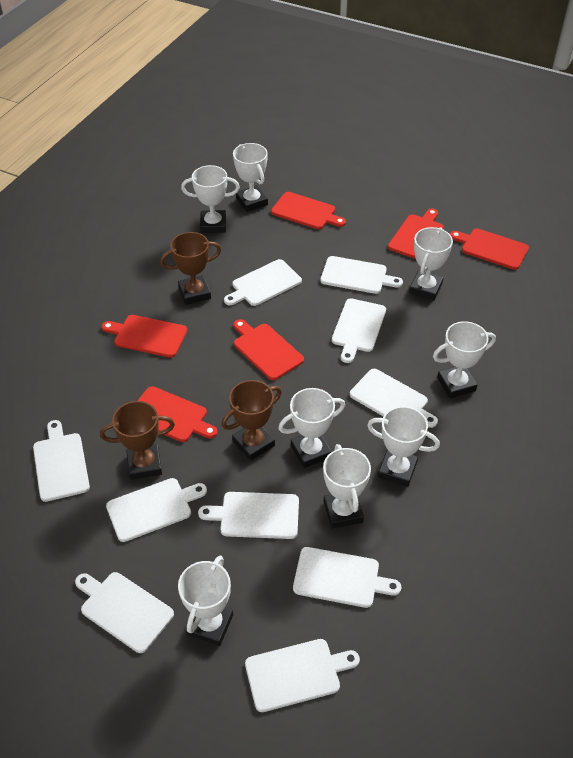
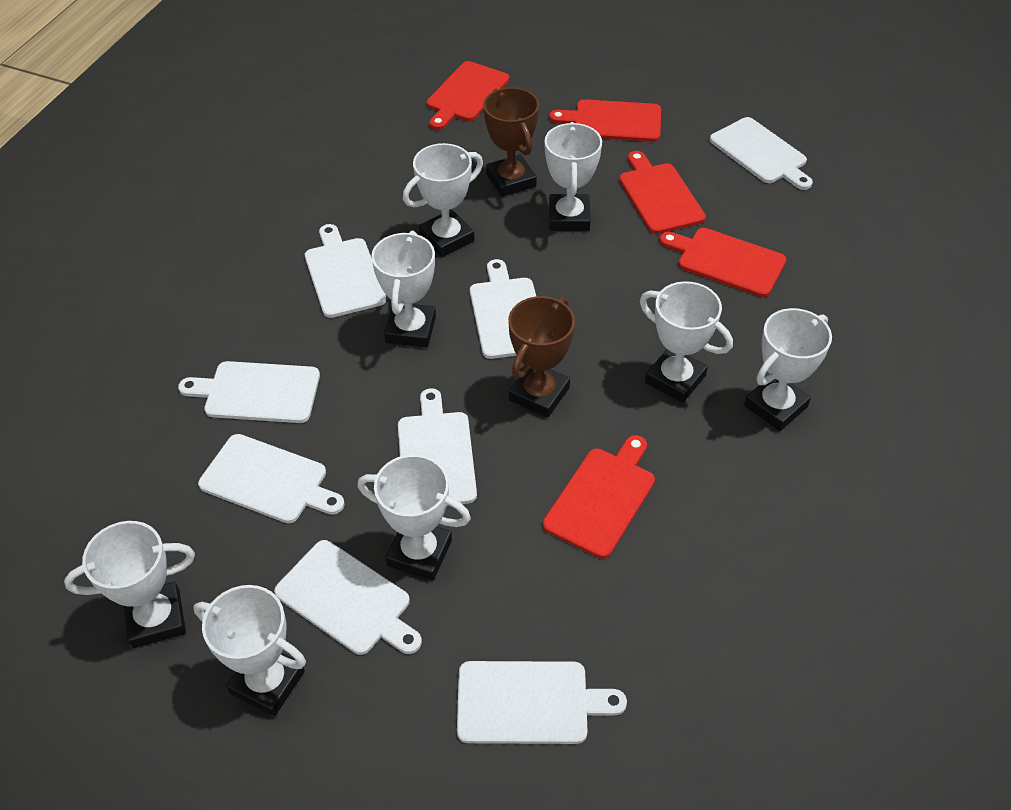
brown trophy: 3 -> 2
red cutting board: 6 -> 5
white cutting board: 10 -> 8

